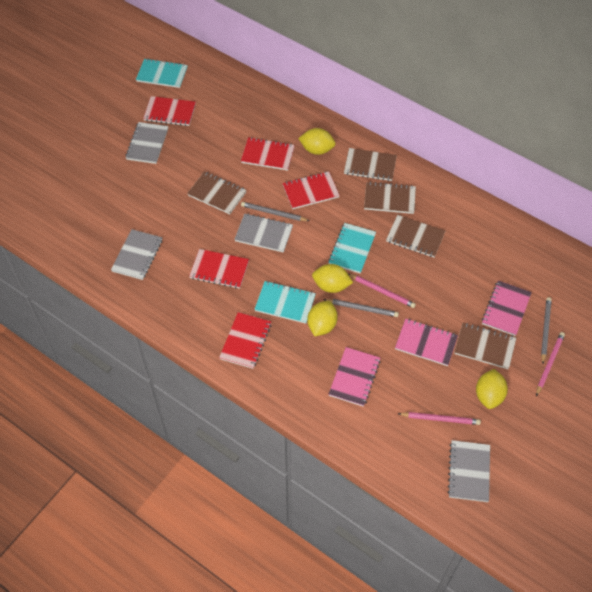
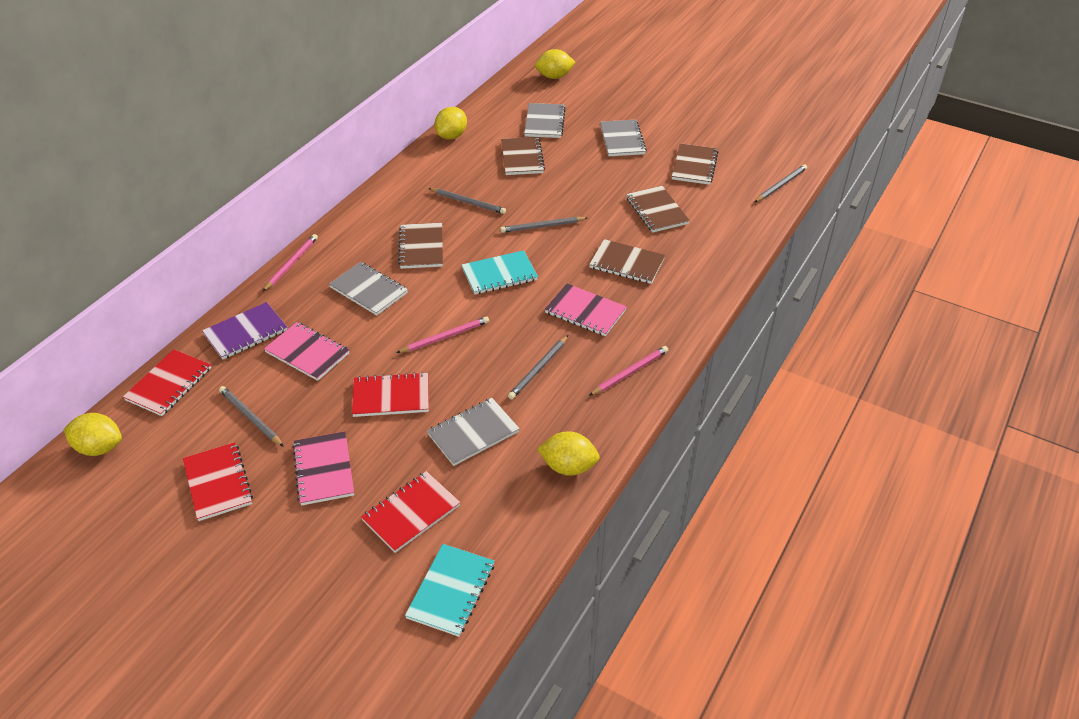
grey pencil: 3 -> 5
purple notebook: 0 -> 1
red notebook: 5 -> 4
turquoise notebook: 3 -> 2

